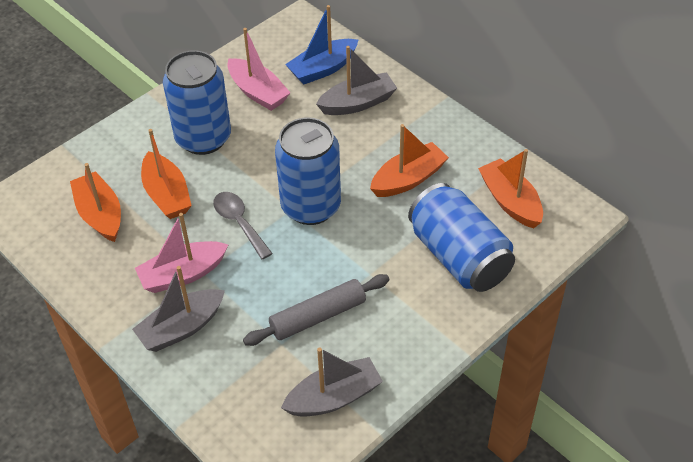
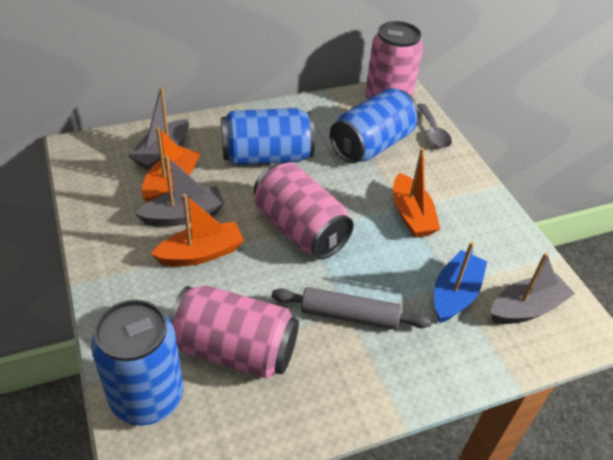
orange boat: 4 -> 3
pink boat: 2 -> 0
pink can: 0 -> 3

